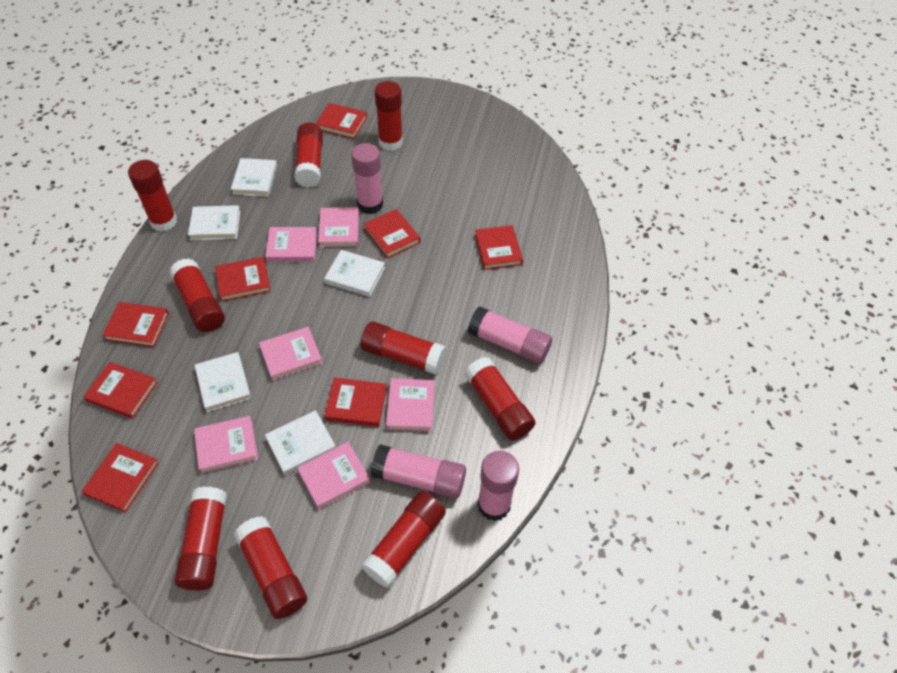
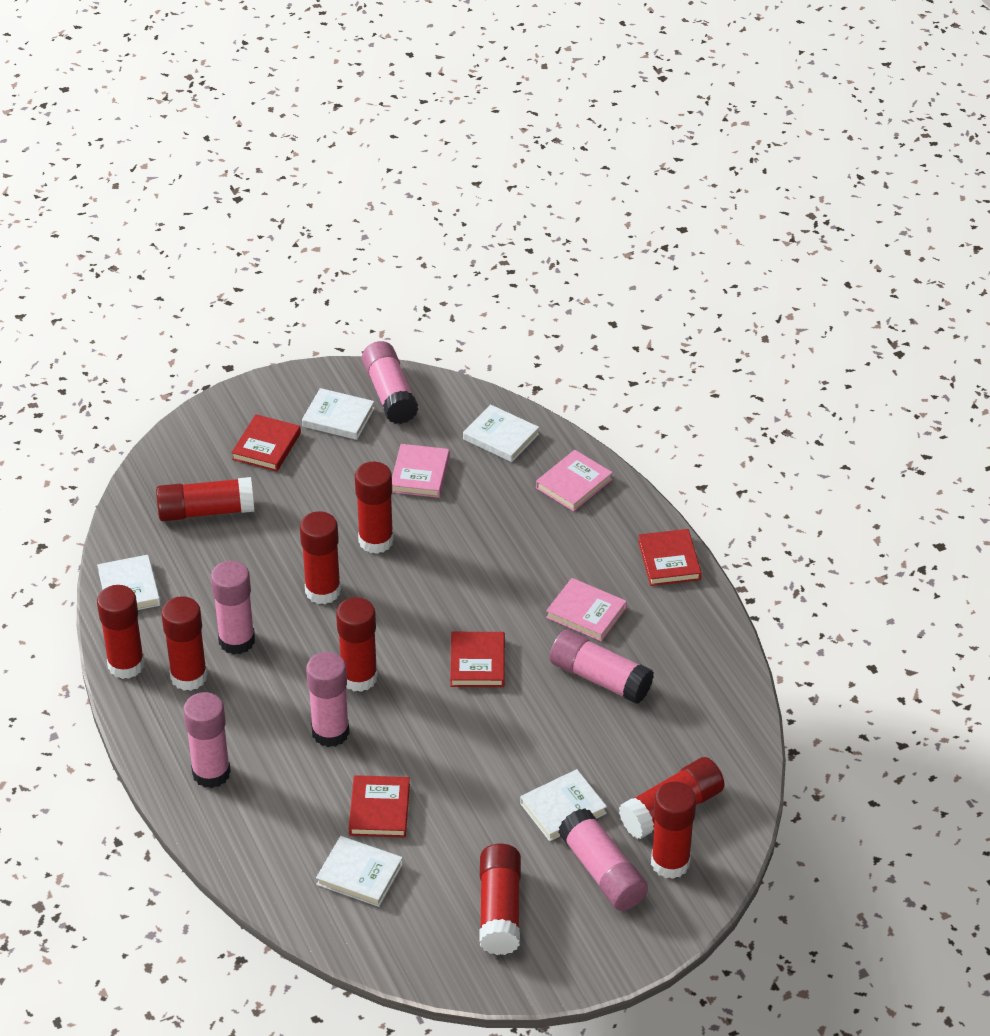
pink book: 6 -> 3
pink glue stick: 4 -> 6
red book: 8 -> 4

